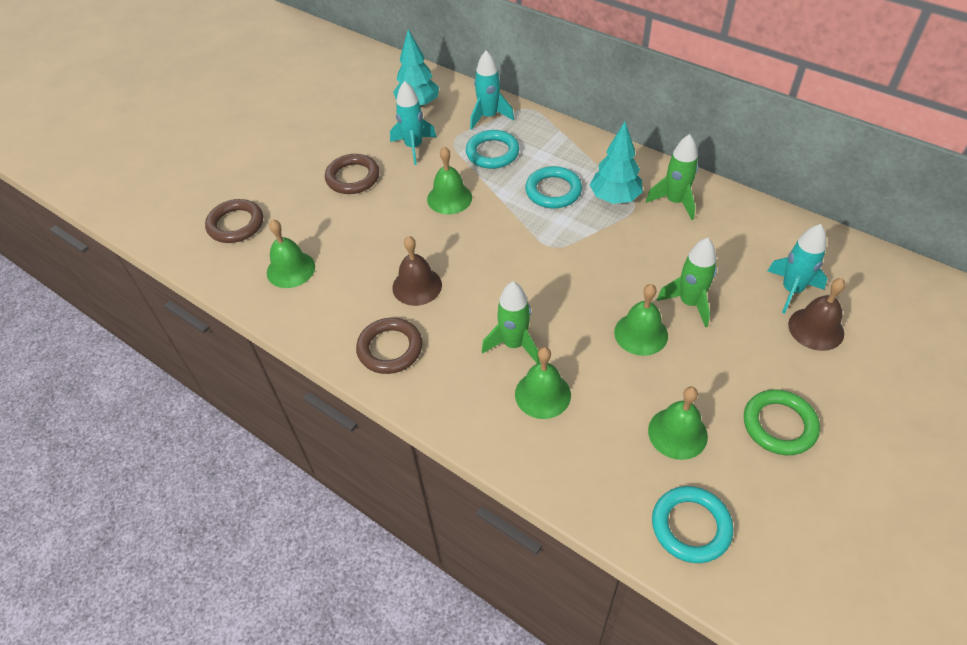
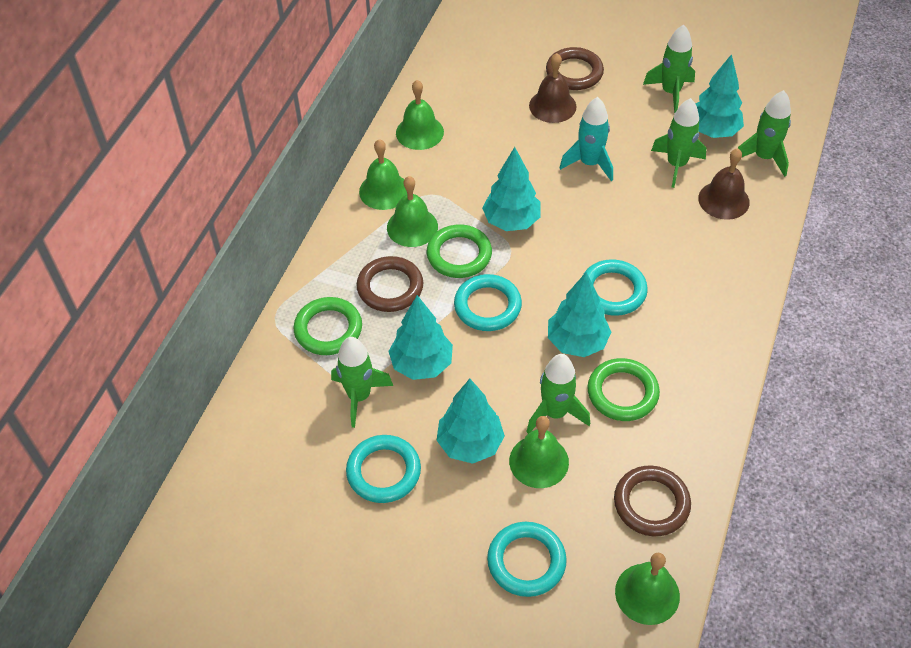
green ring: 1 -> 3
green rocket: 3 -> 5
turquoise ring: 3 -> 4
turquoise rocket: 3 -> 1
turquoise tree: 2 -> 5

